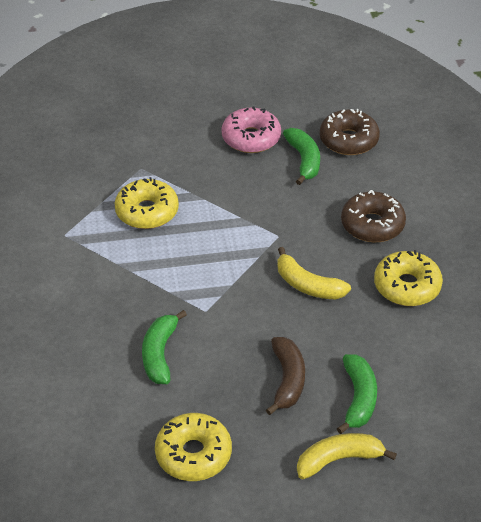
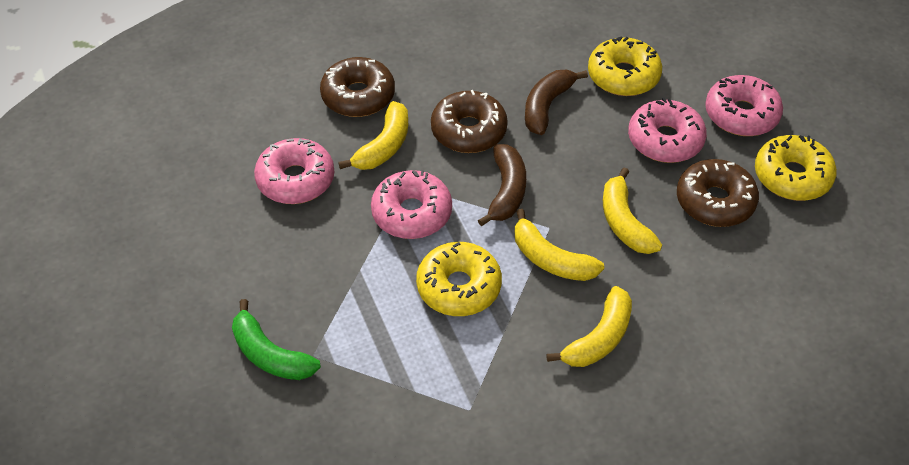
brown banana: 1 -> 2
brown donut: 2 -> 3
green banana: 3 -> 1
pink donut: 1 -> 4
yellow banana: 2 -> 4

